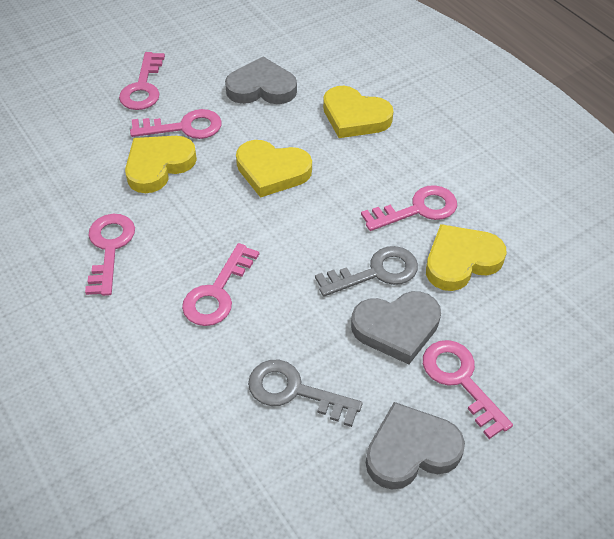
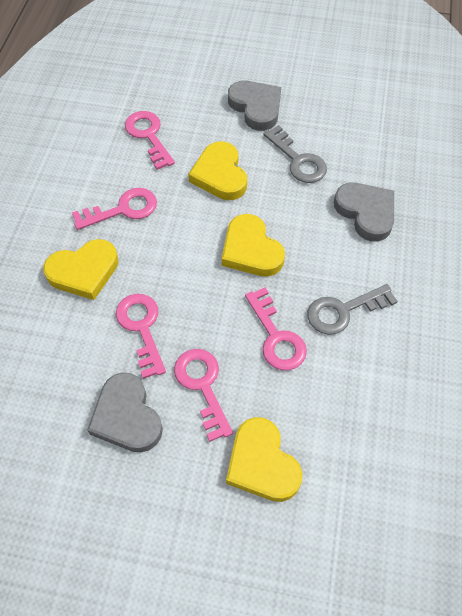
pink key: 6 -> 5

